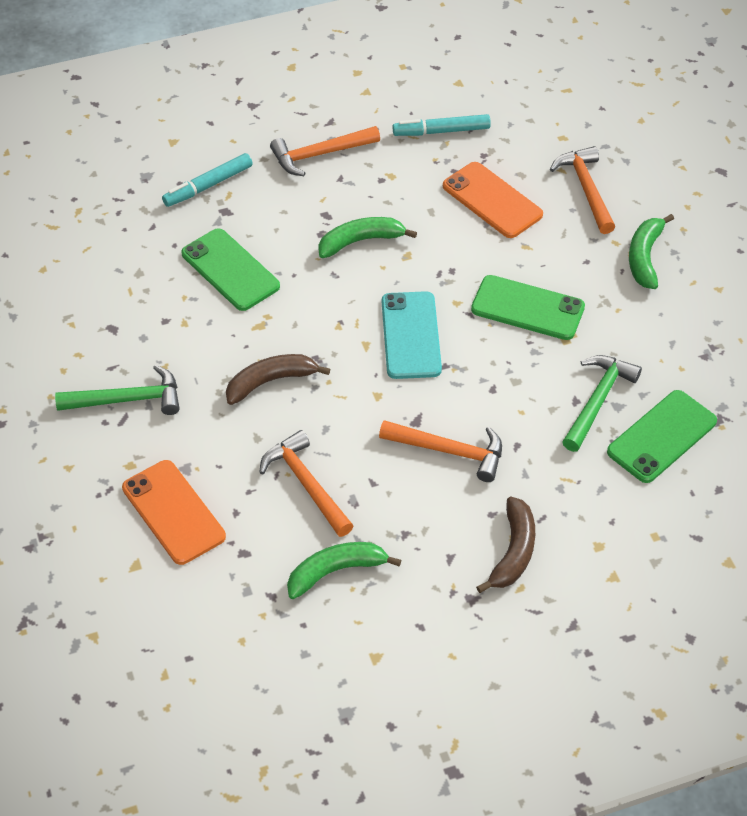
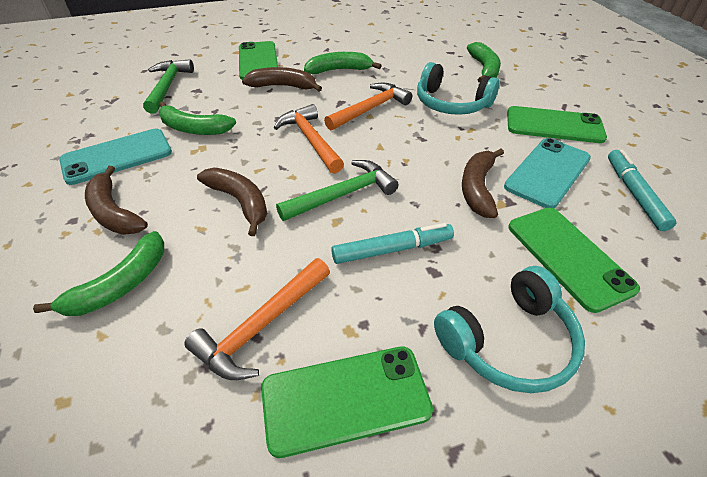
brown banana: 2 -> 4
green banana: 3 -> 4
green phone: 3 -> 4
orange hammer: 4 -> 3
orange phone: 2 -> 0
turquoise headphones: 0 -> 2
turquoise phone: 1 -> 2

